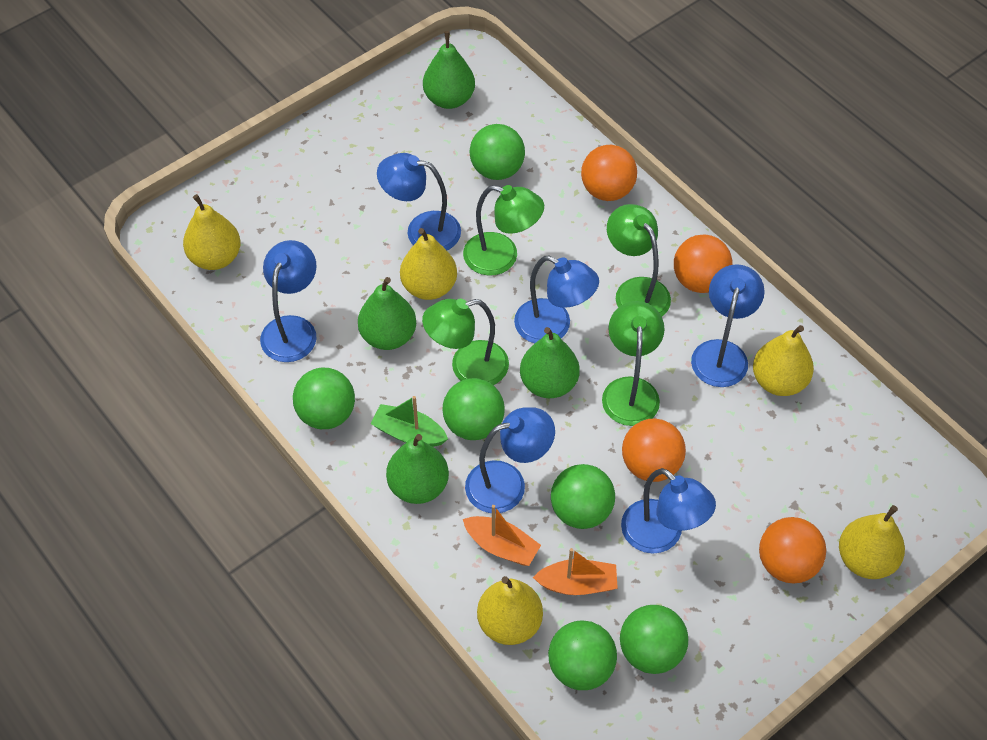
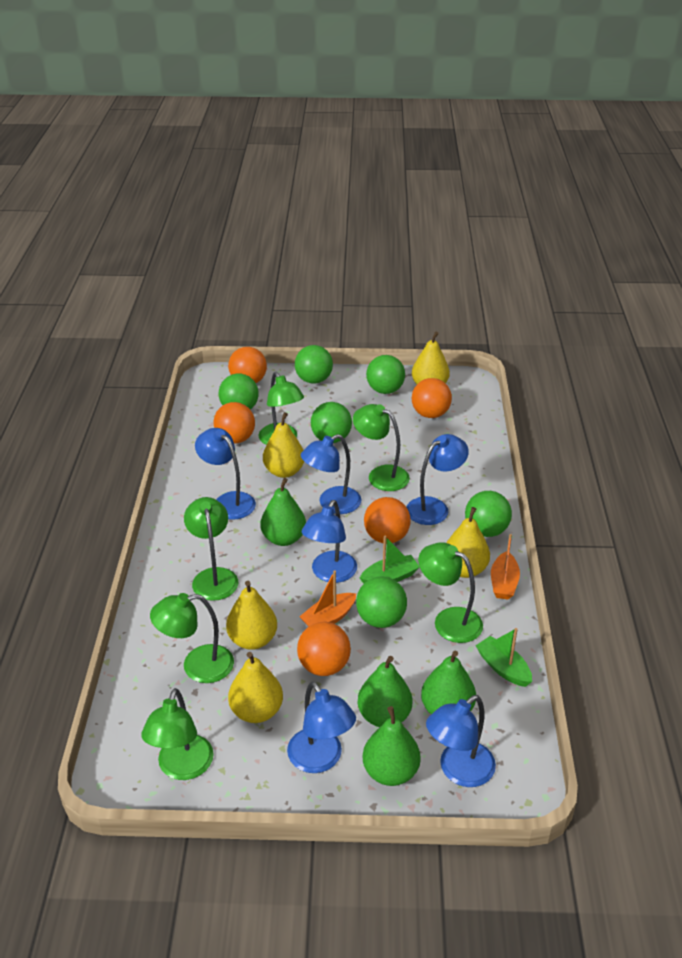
green boat: 1 -> 2
green lamp: 4 -> 6
orange ball: 4 -> 5

